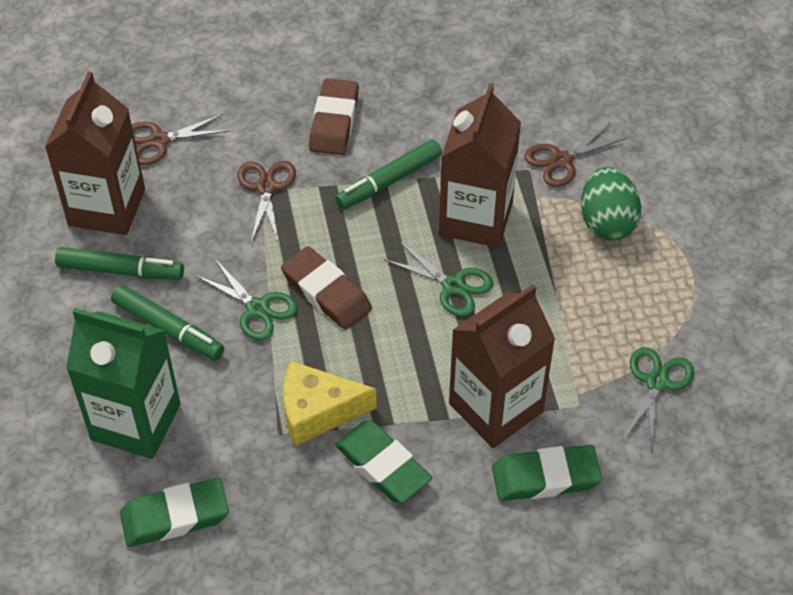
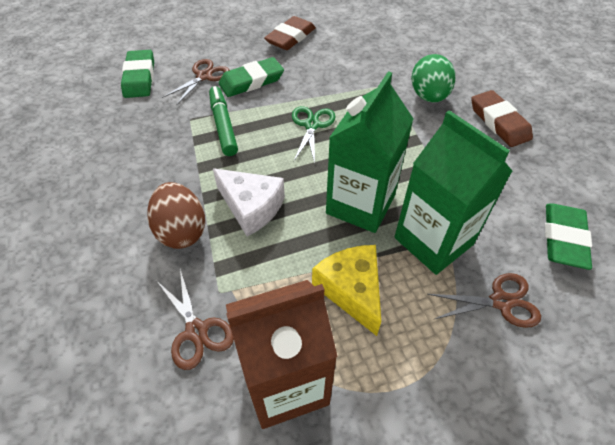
brown carton: 3 -> 1
brown egg: 0 -> 1
green carton: 1 -> 2
green marker: 3 -> 1
green scissors: 3 -> 1
white cheese: 0 -> 1

